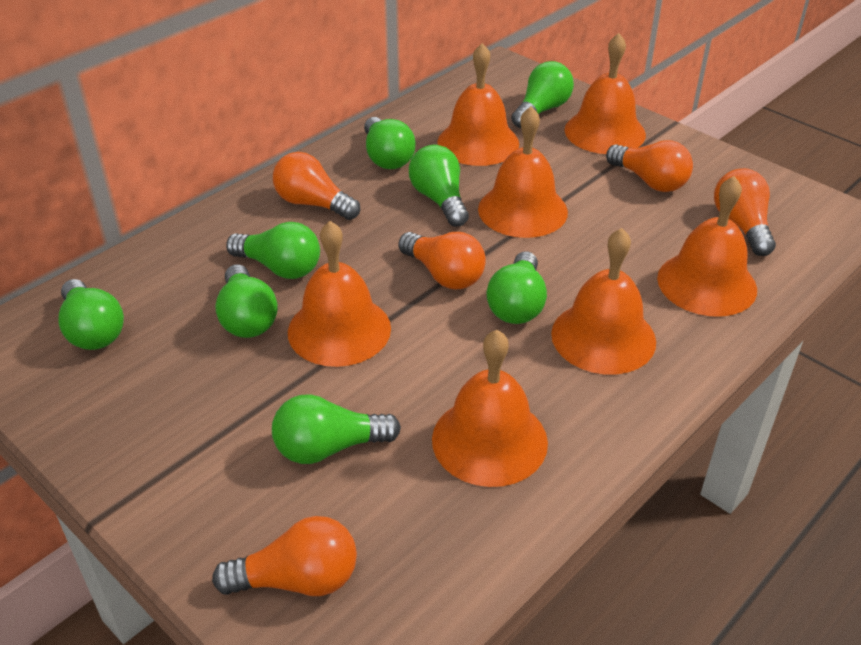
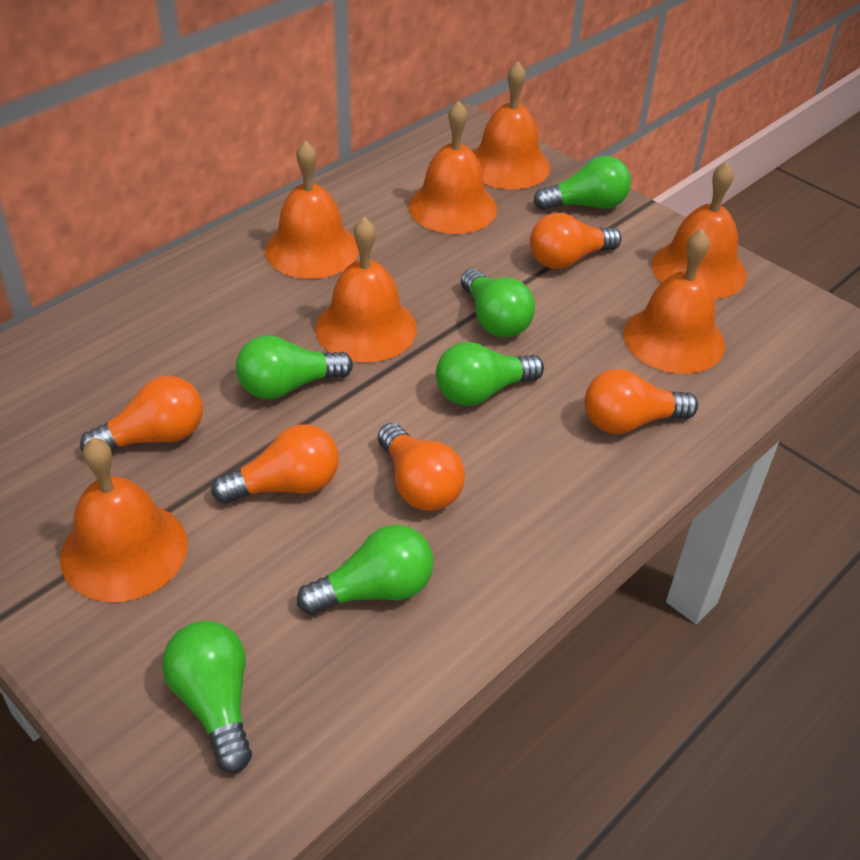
green light bulb: 8 -> 6

